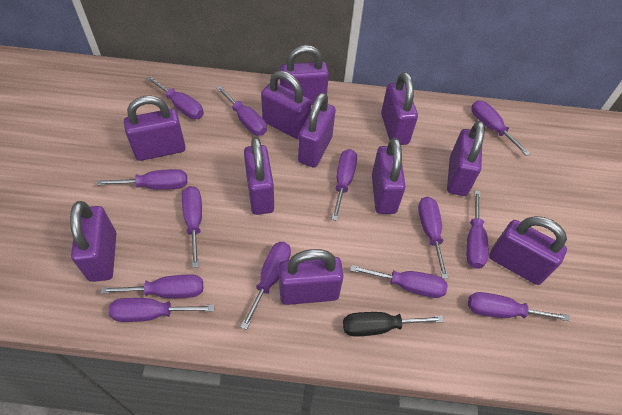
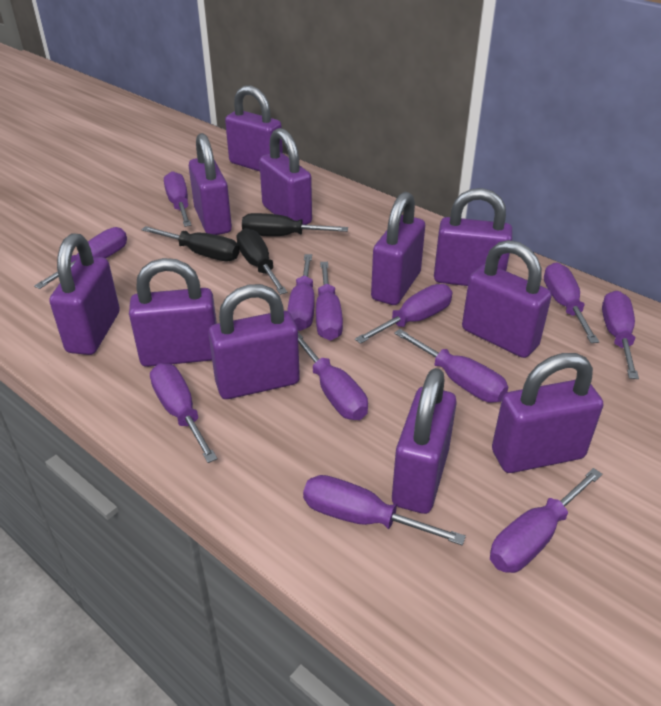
black screwdriver: 1 -> 3
purple screwdriver: 13 -> 12

